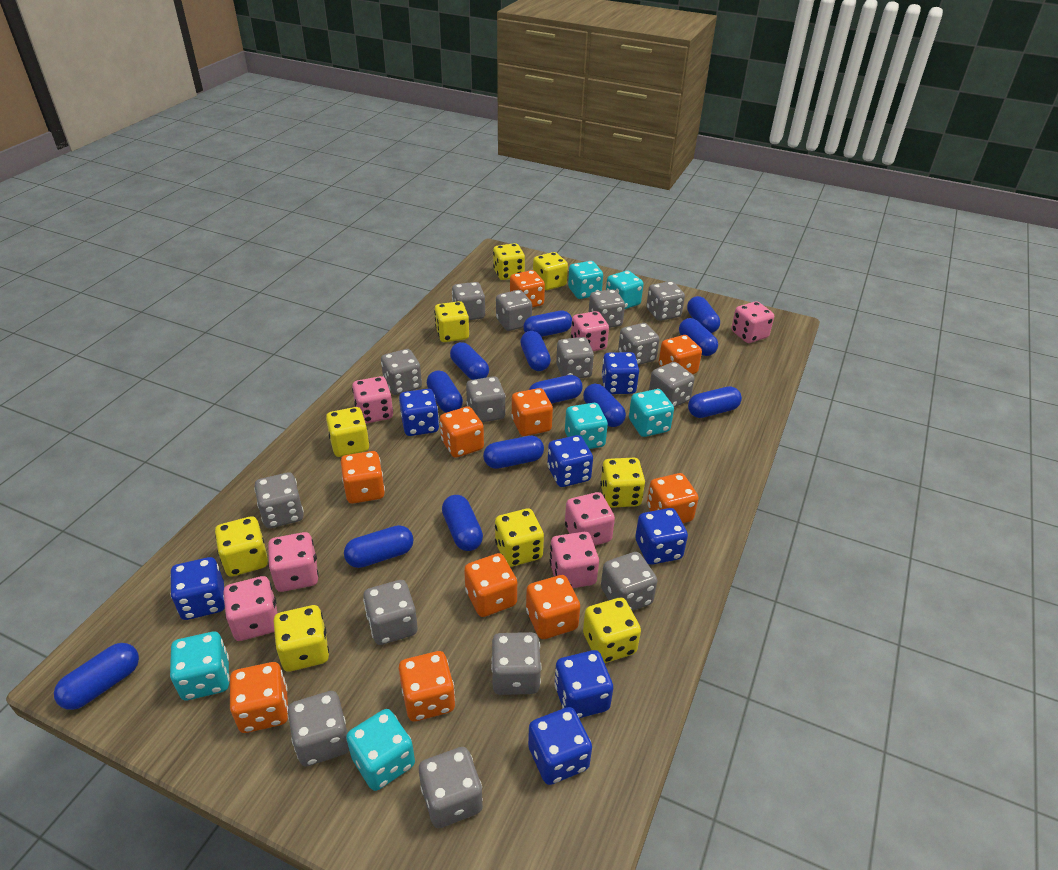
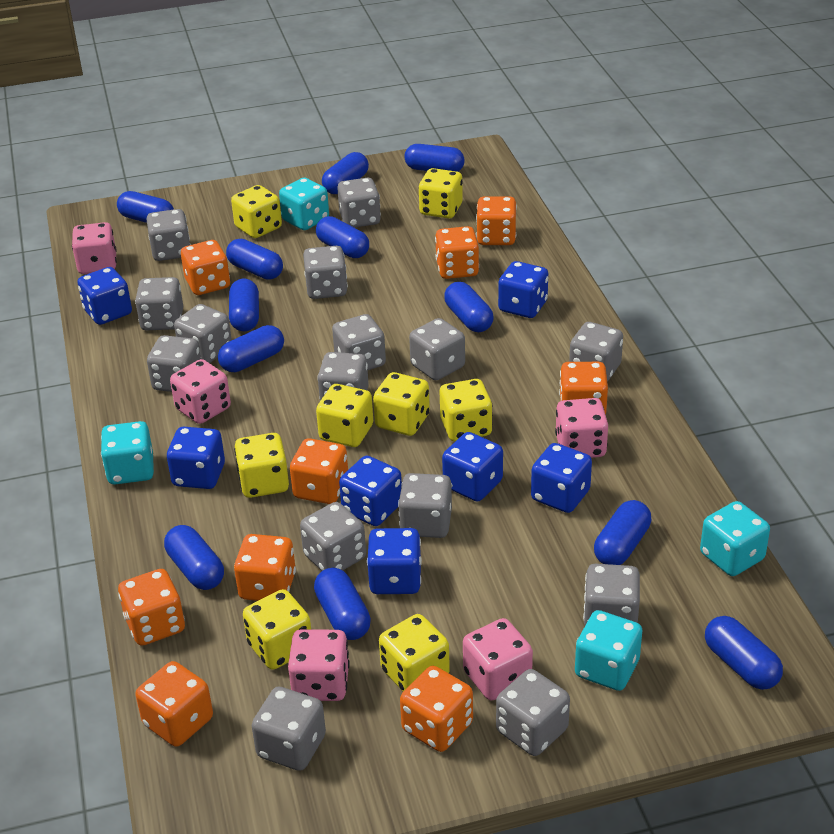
blue capsule: 13 -> 12
orange dice: 10 -> 9
pink dice: 7 -> 5
turquoise dice: 6 -> 4
yellow dice: 9 -> 8

